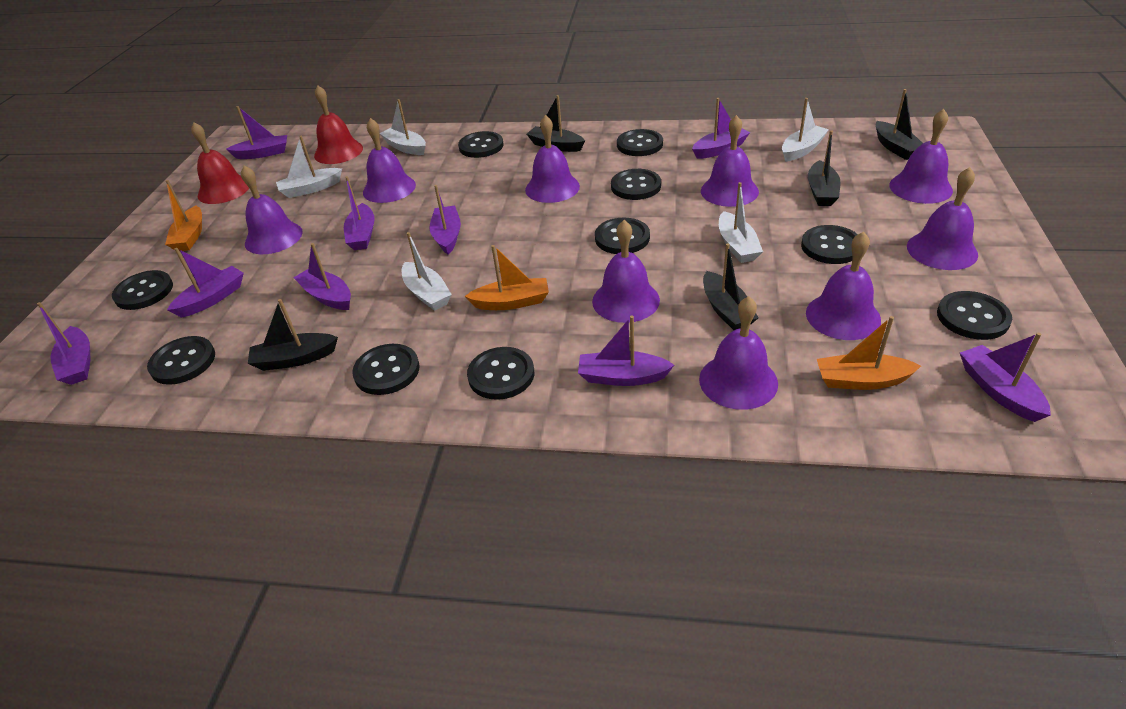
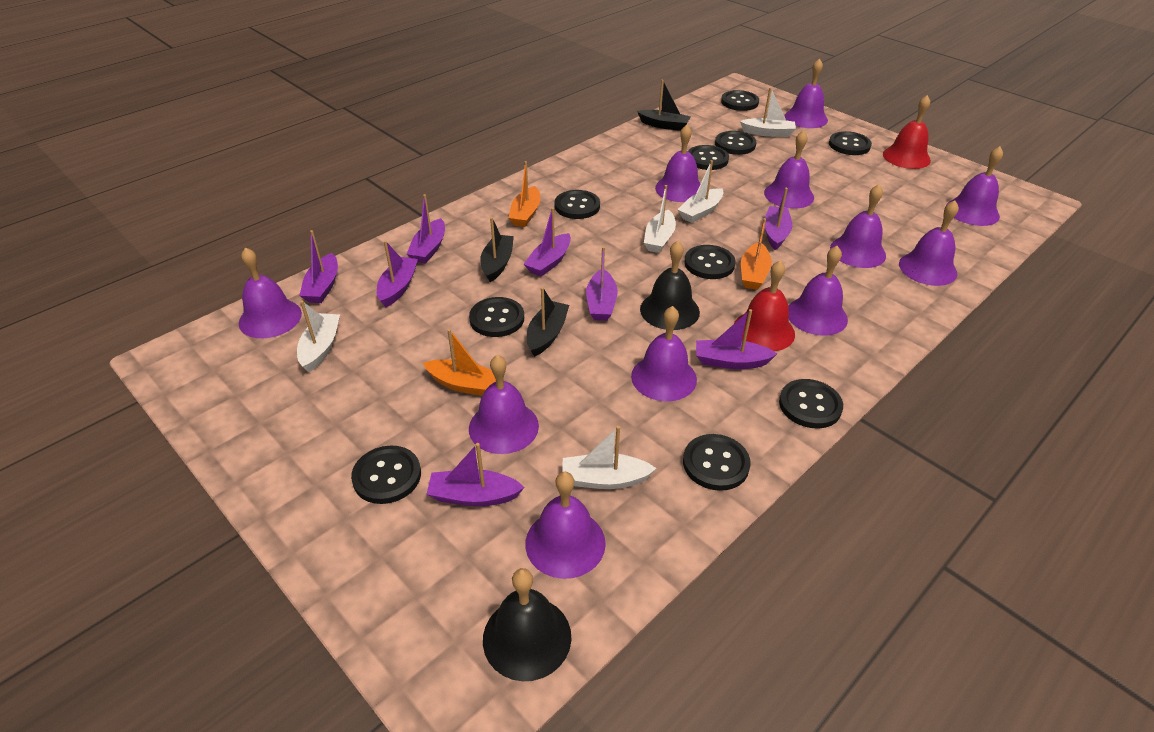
black bell: 0 -> 2
black boat: 5 -> 3
purple bell: 9 -> 11
purple boat: 9 -> 8

